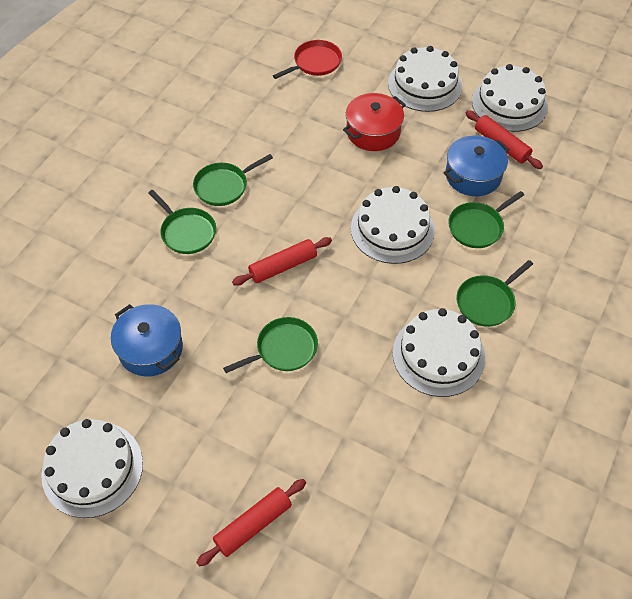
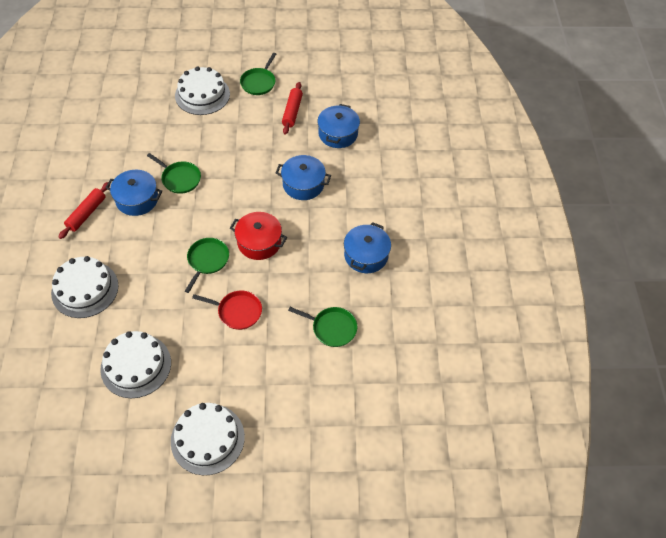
blue pot: 2 -> 4
green pan: 5 -> 4
red rolling pin: 3 -> 2
white cake: 5 -> 4

